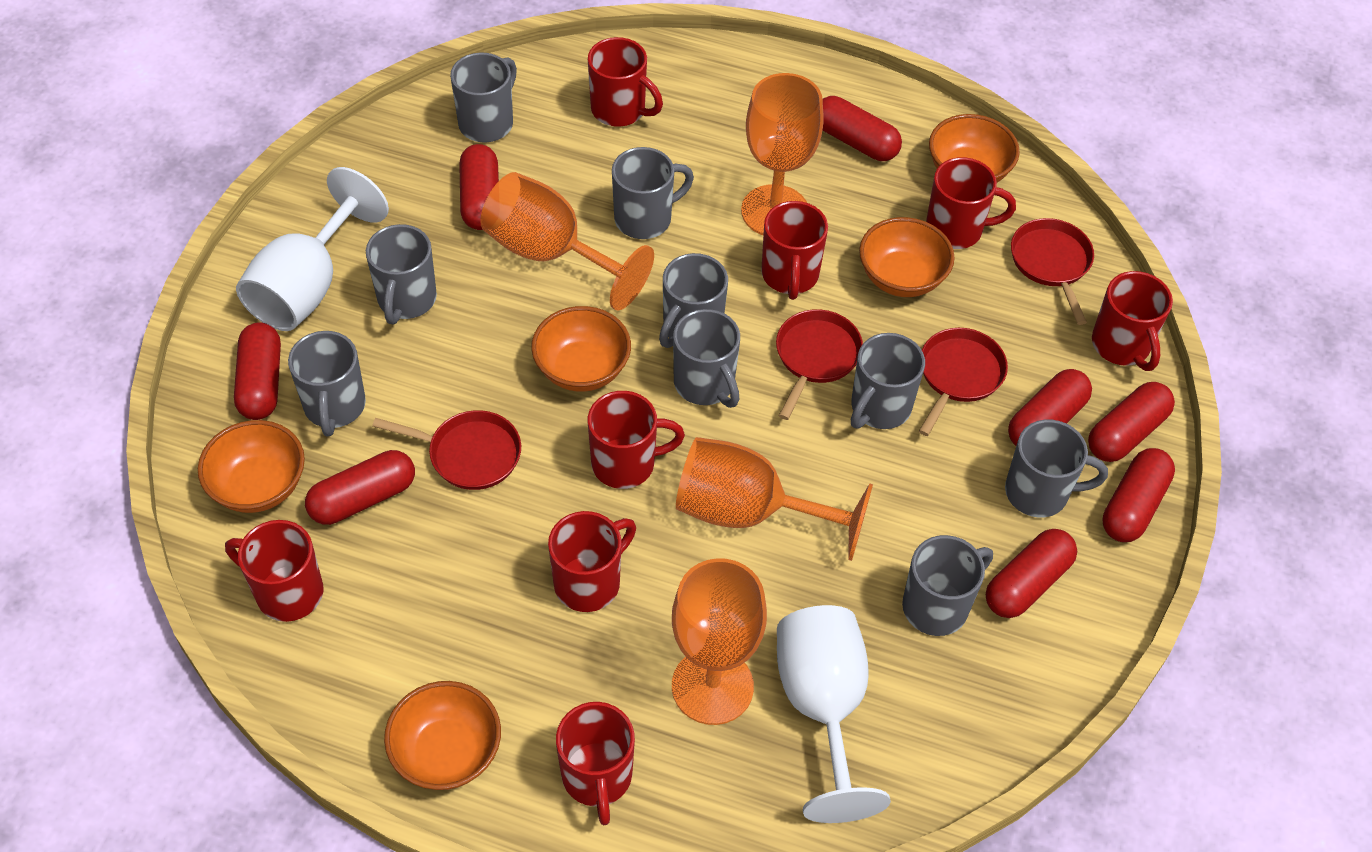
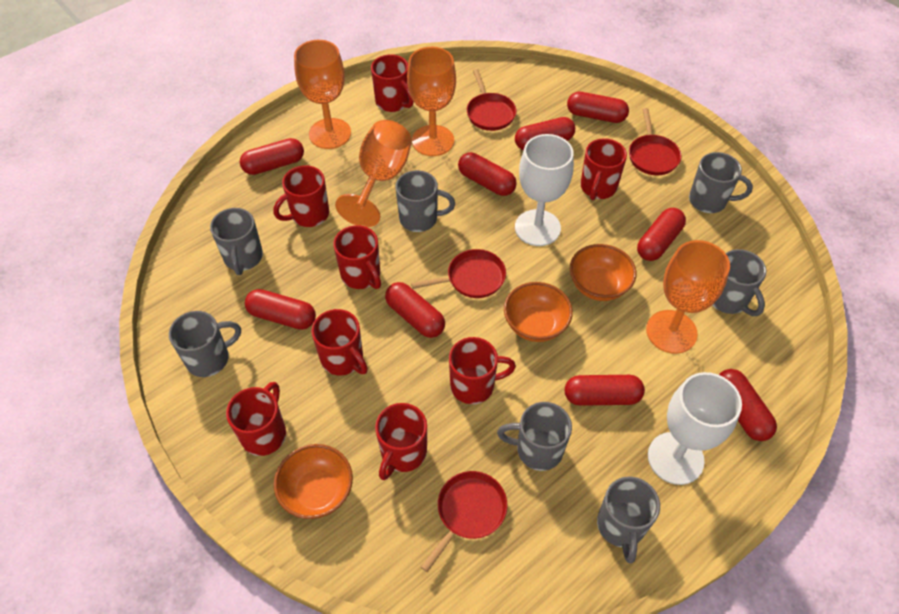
grey mug: 9 -> 7
orange bowl: 5 -> 3
red capsule: 8 -> 9

